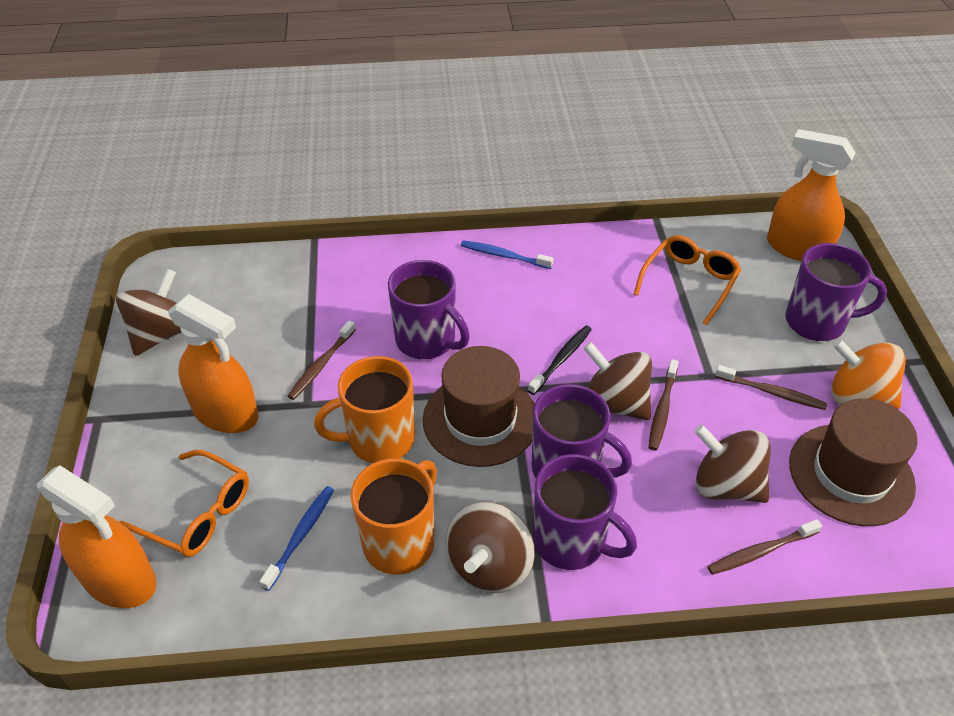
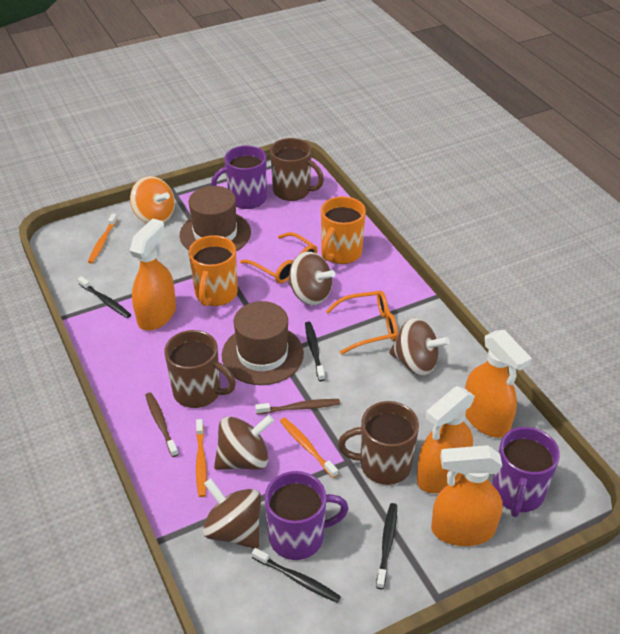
black toothbrush: 1 -> 4
blue toothbrush: 2 -> 0
brown mug: 0 -> 3
brown toothbrush: 4 -> 2
orange spray bottle: 3 -> 4
orange toothbrush: 0 -> 3
purple mug: 4 -> 3

